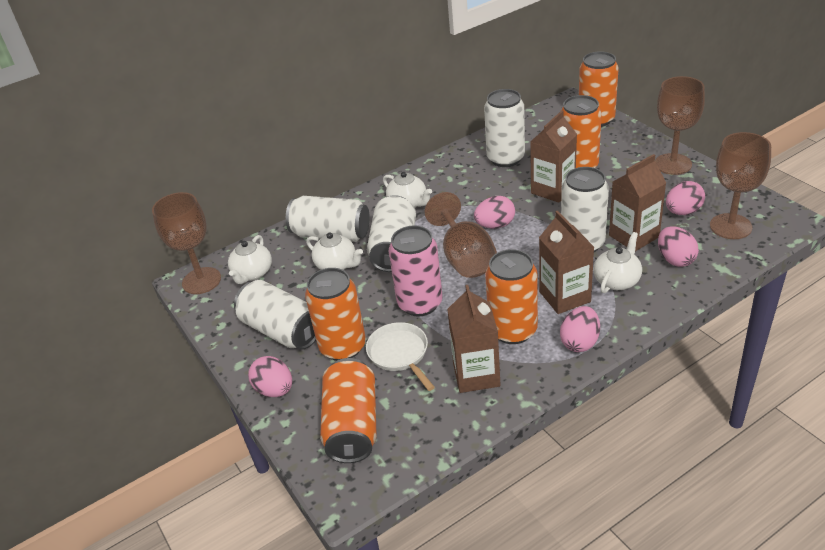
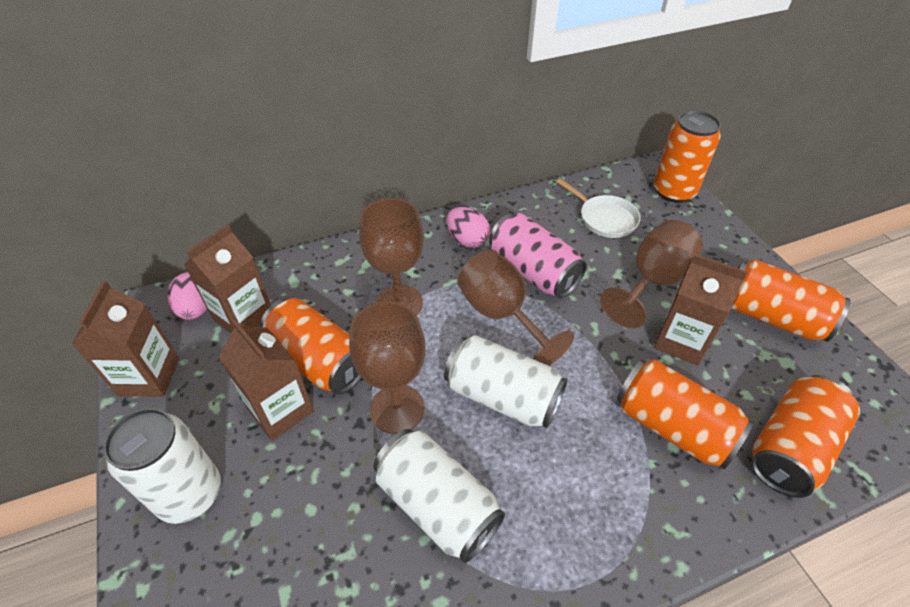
pink egg: 5 -> 2
white can: 5 -> 3
white teapot: 4 -> 0

